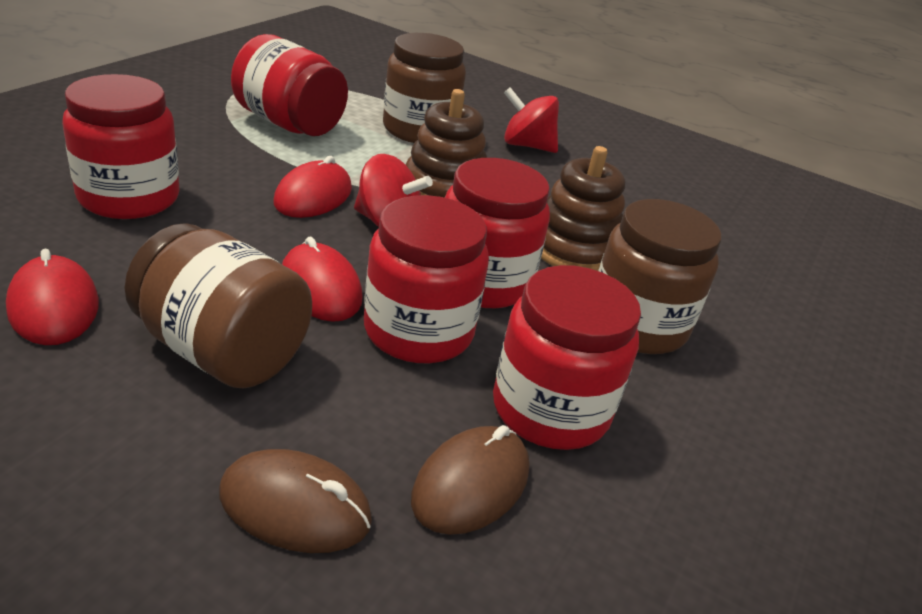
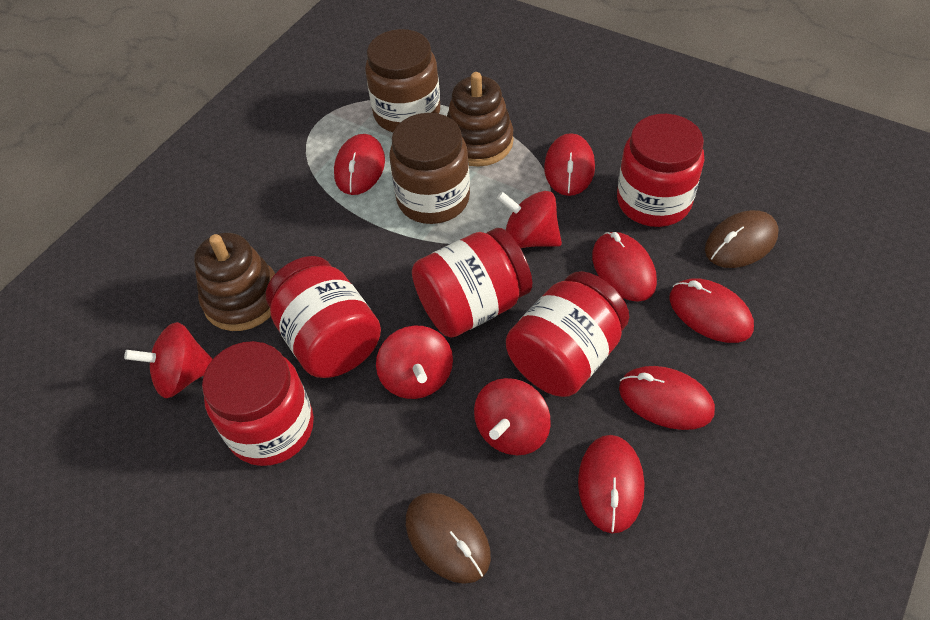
brown jar: 3 -> 2
red mouse: 3 -> 6
red spinning top: 2 -> 4

